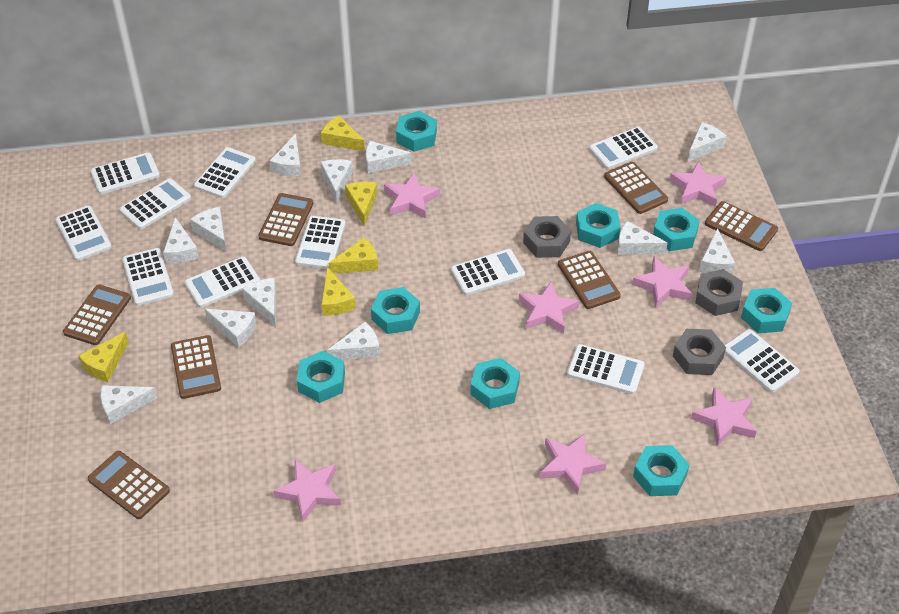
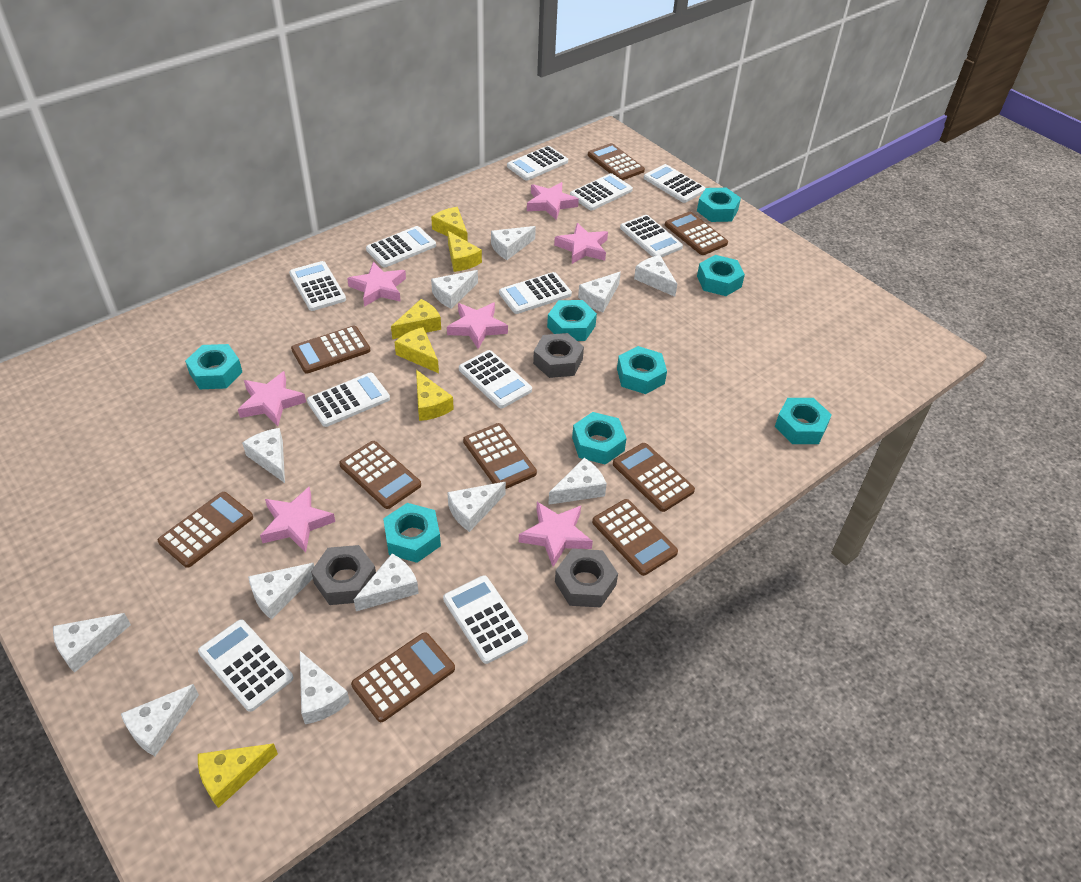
brown calculator: 7 -> 9
yellow cheese: 5 -> 6

